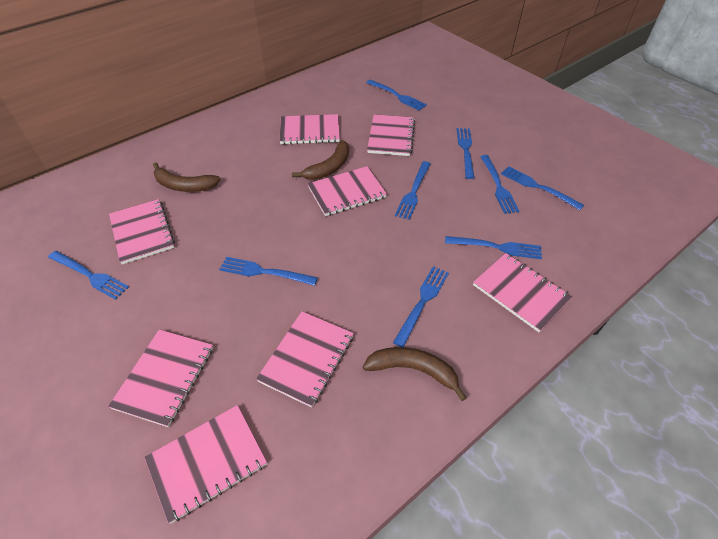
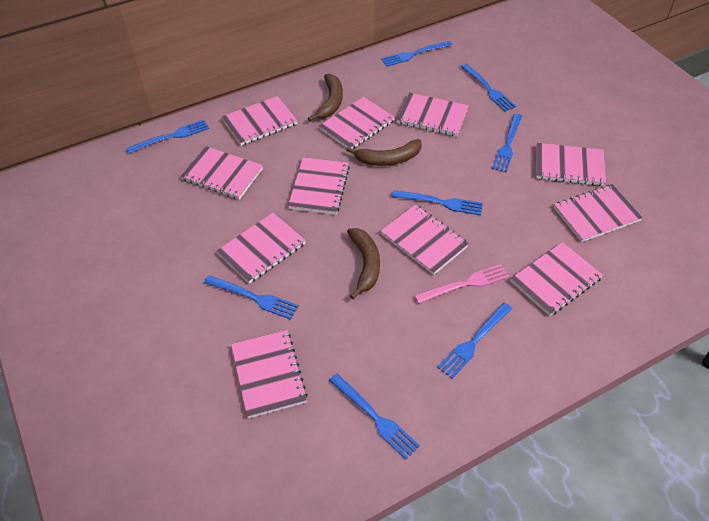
blue fork: 9 -> 8
pink fork: 0 -> 1
pink notebook: 8 -> 11

